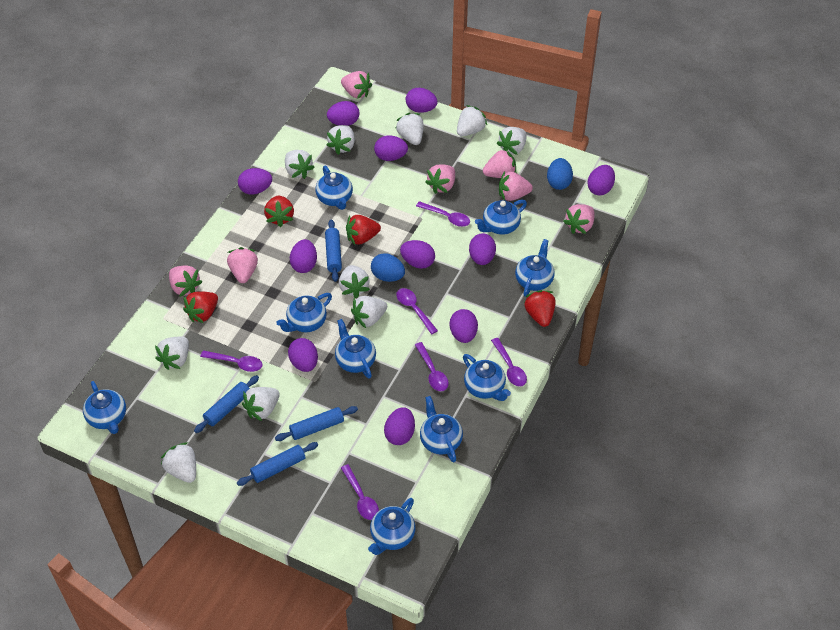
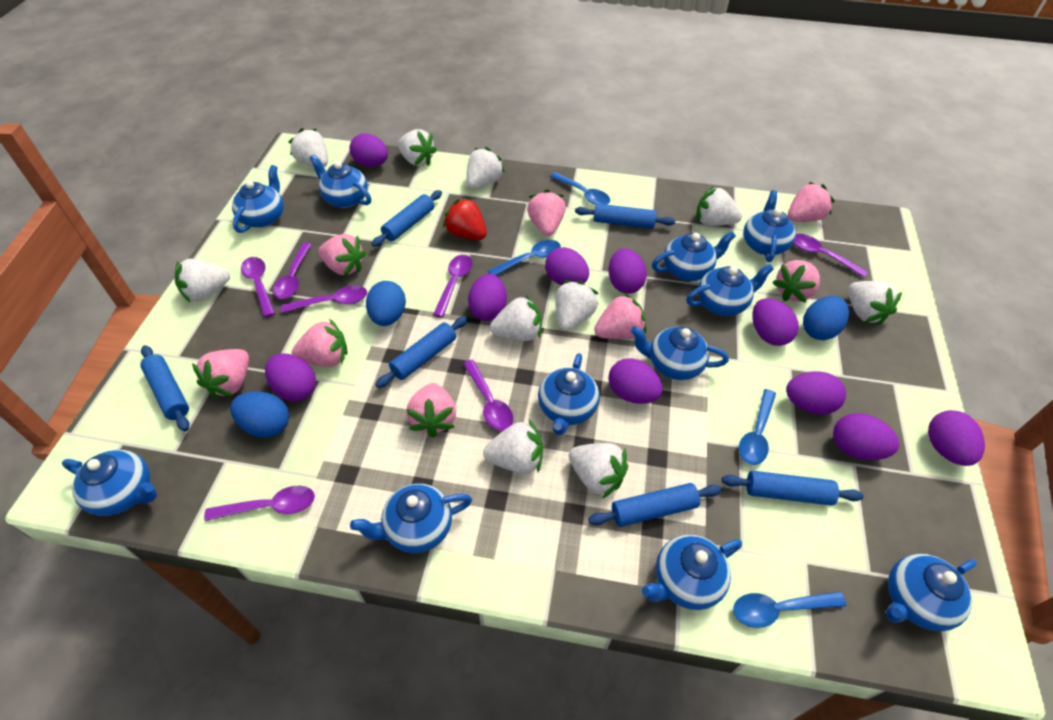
blue egg: 2 -> 3
blue rolling pin: 4 -> 6
blue spoon: 0 -> 4
blue teapot: 9 -> 11
pink strawberry: 7 -> 8
purple egg: 11 -> 10
purple spoon: 6 -> 7
red strawberry: 4 -> 1

